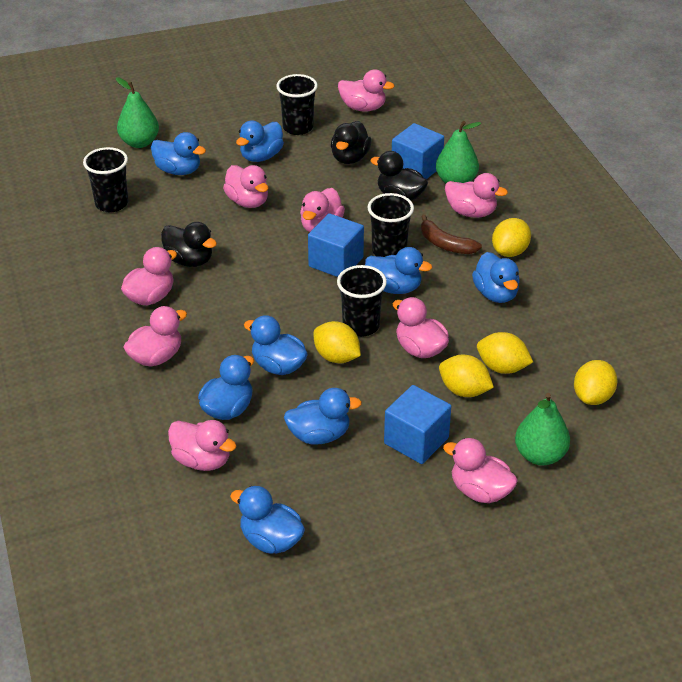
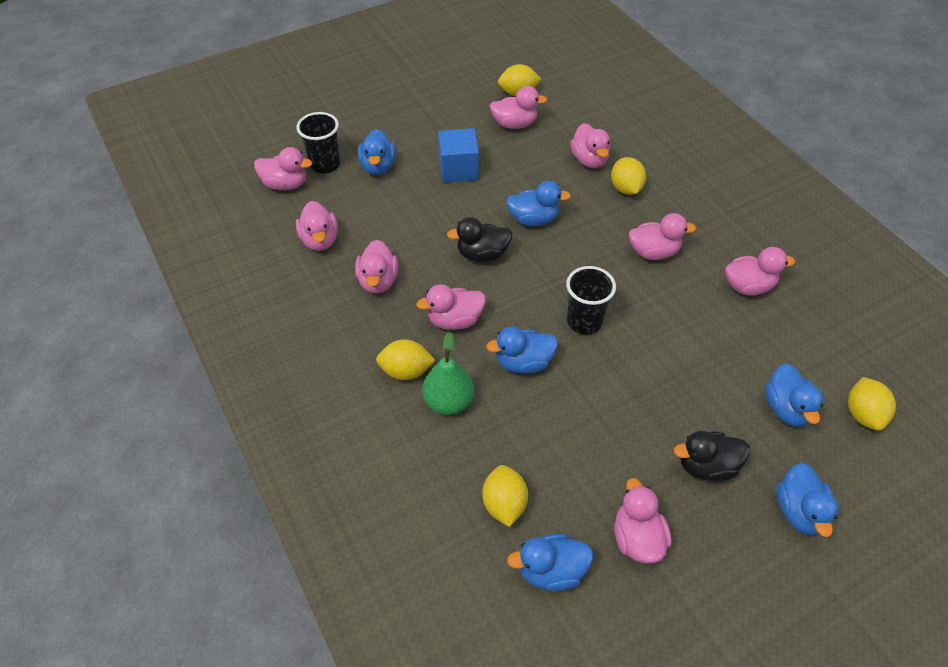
black cup: 4 -> 2
black duck: 3 -> 2
blue cube: 3 -> 1
blue duck: 8 -> 6
brown banana: 1 -> 0
green pear: 3 -> 1

